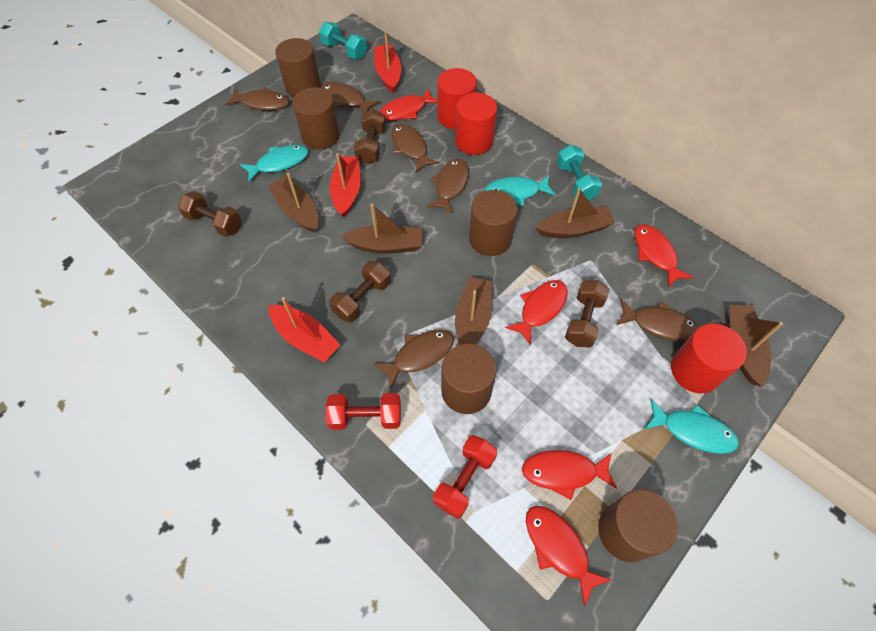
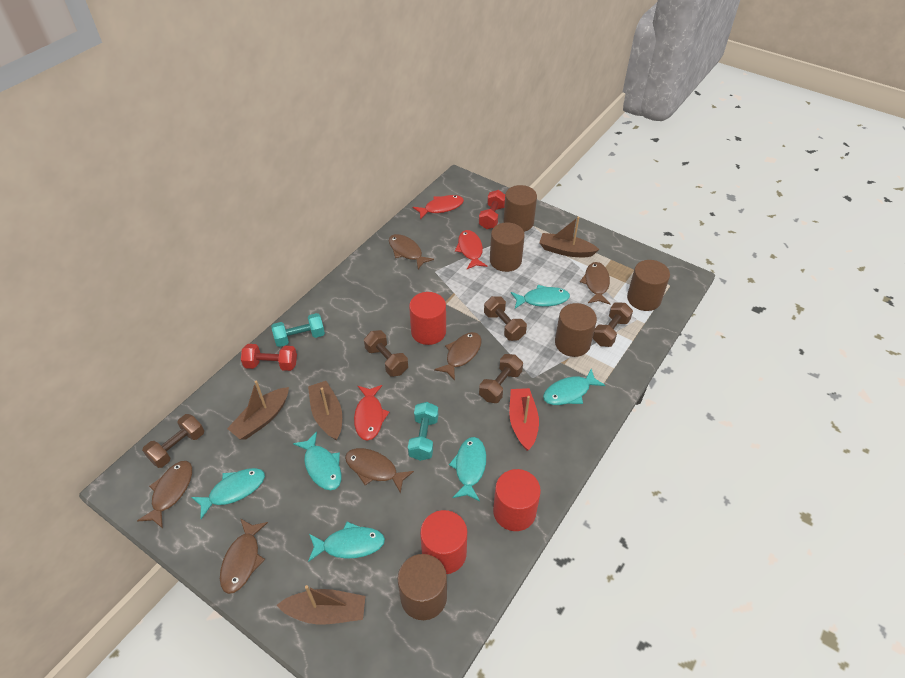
brown boat: 5 -> 4
brown dumbbell: 4 -> 5
red boat: 3 -> 1
red fish: 5 -> 3
turquoise fish: 3 -> 6

